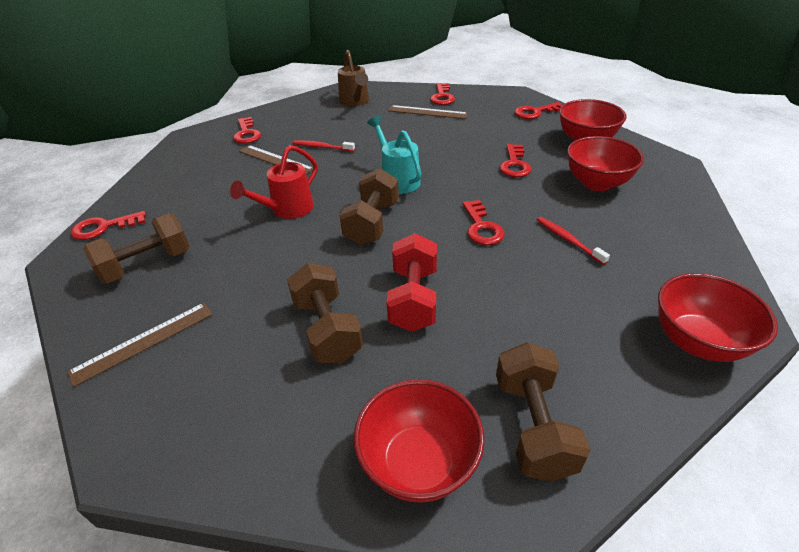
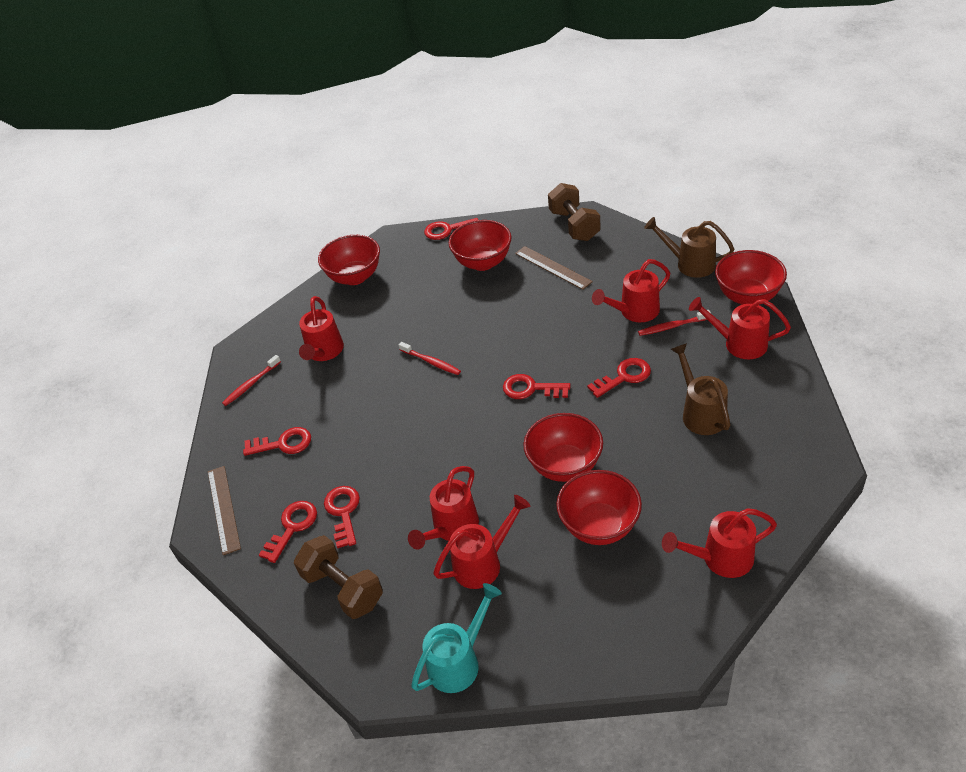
brown dumbbell: 4 -> 2
brown ruler: 3 -> 2
brown watering can: 1 -> 2
red bowl: 4 -> 5
red dumbbell: 1 -> 0
red toothbrush: 2 -> 3
red watering can: 1 -> 6

